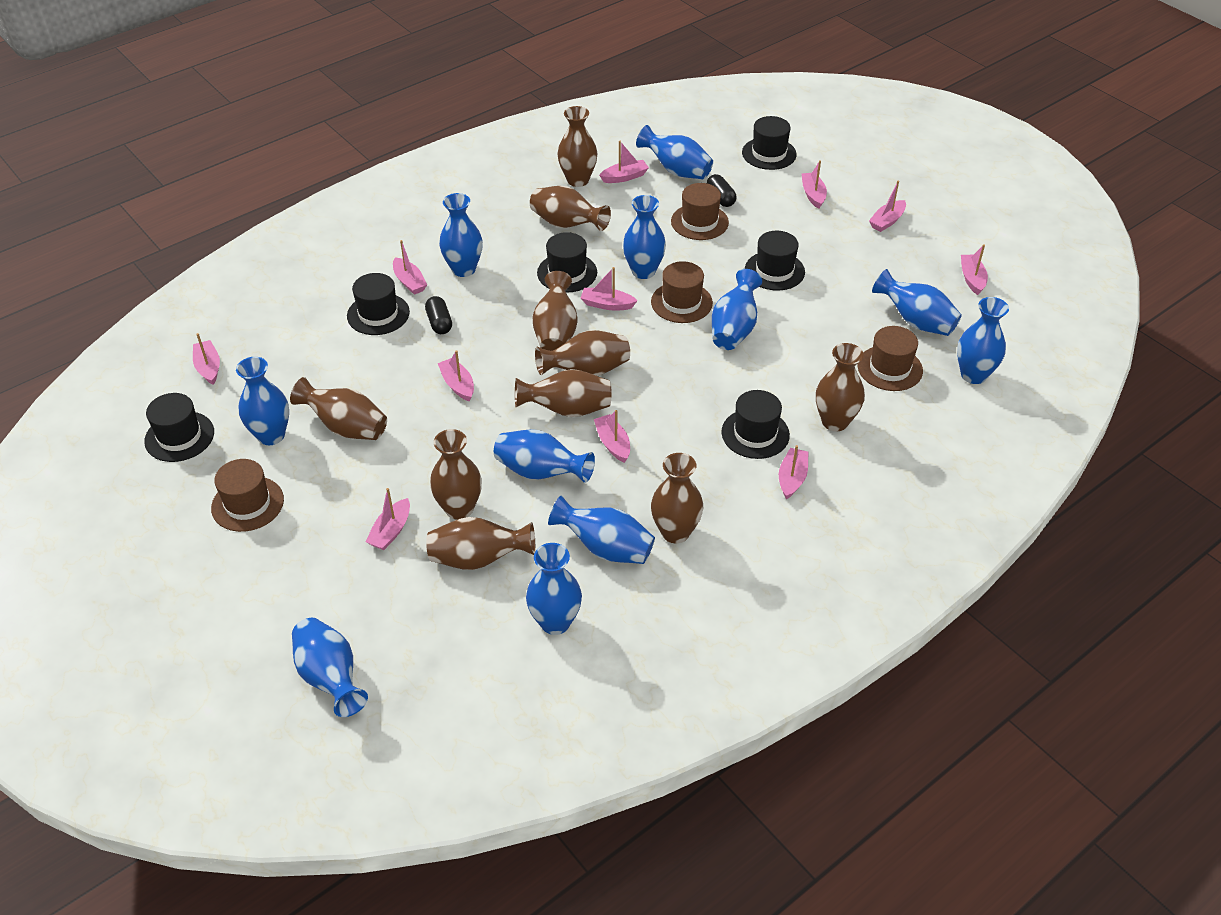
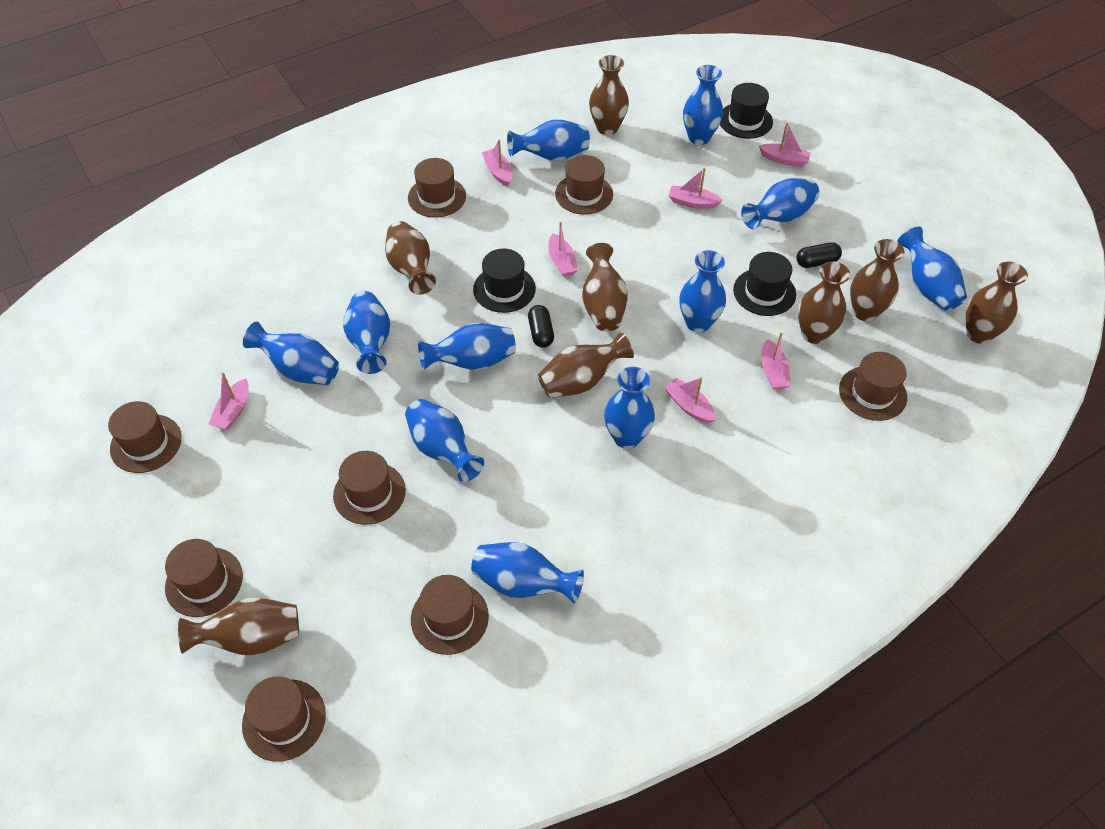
black hat: 6 -> 3
brown hat: 4 -> 8
brown vase: 10 -> 8
pink boat: 11 -> 7

